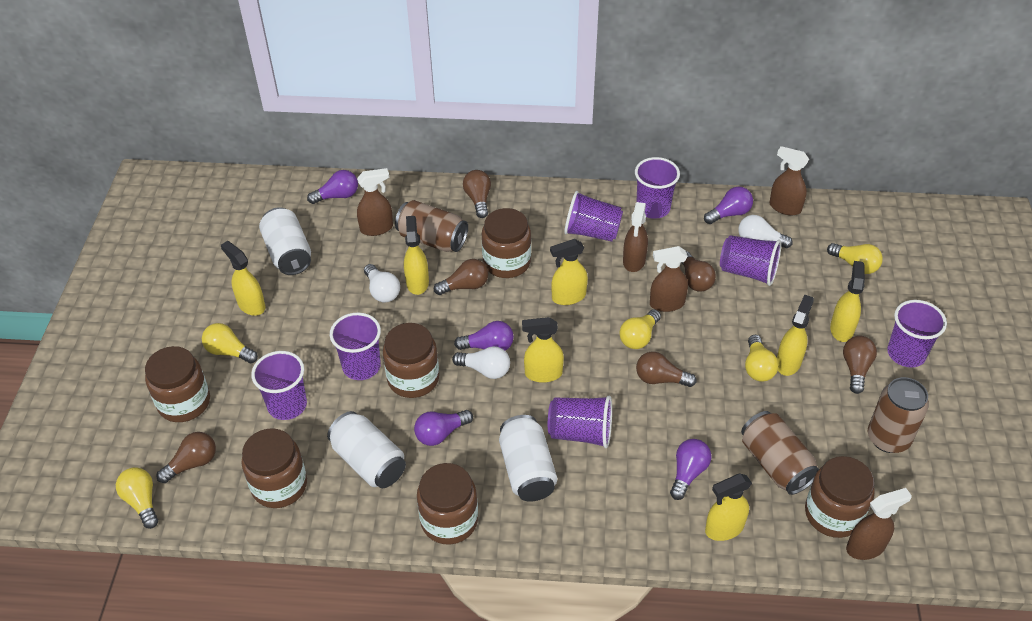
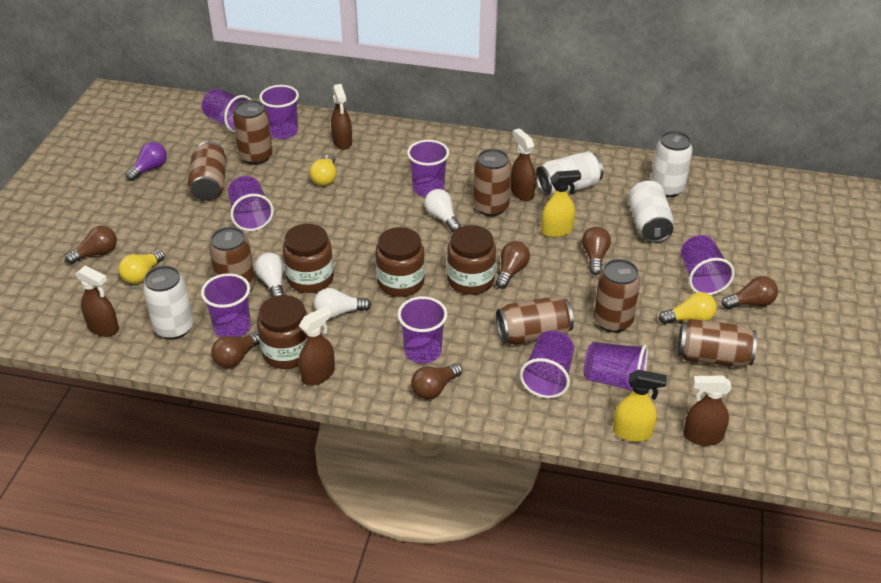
brown can: 3 -> 7
brown jar: 6 -> 4
purple cup: 7 -> 9
purple light bulb: 5 -> 1
white can: 3 -> 4
yellow light bulb: 5 -> 3
yellow spray bottle: 7 -> 2

